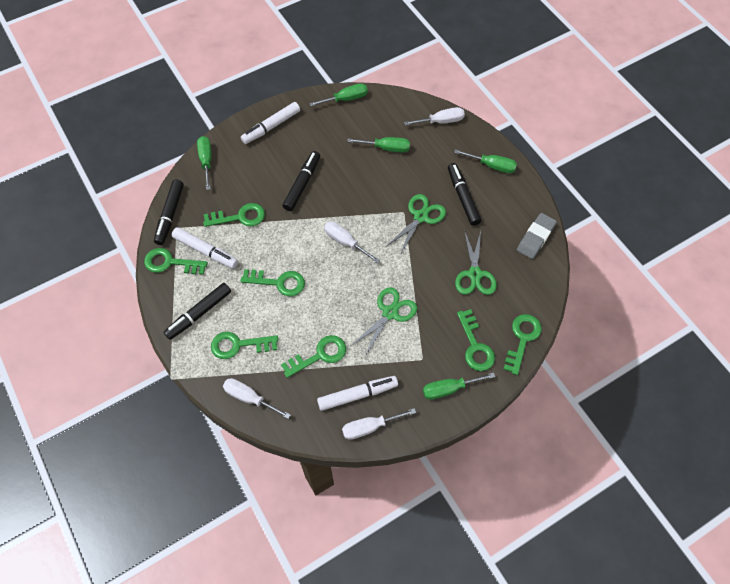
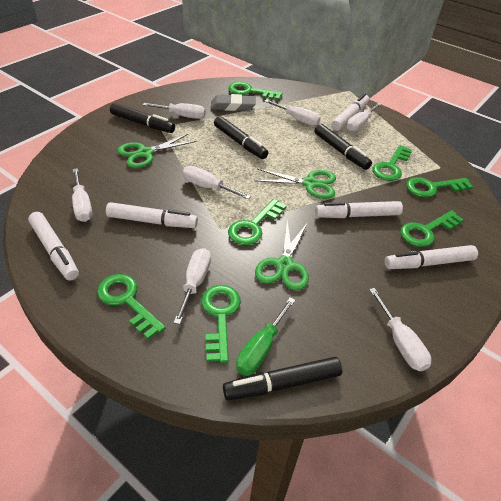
green screwdriver: 5 -> 1
white marker: 3 -> 5
white screwdriver: 4 -> 7

